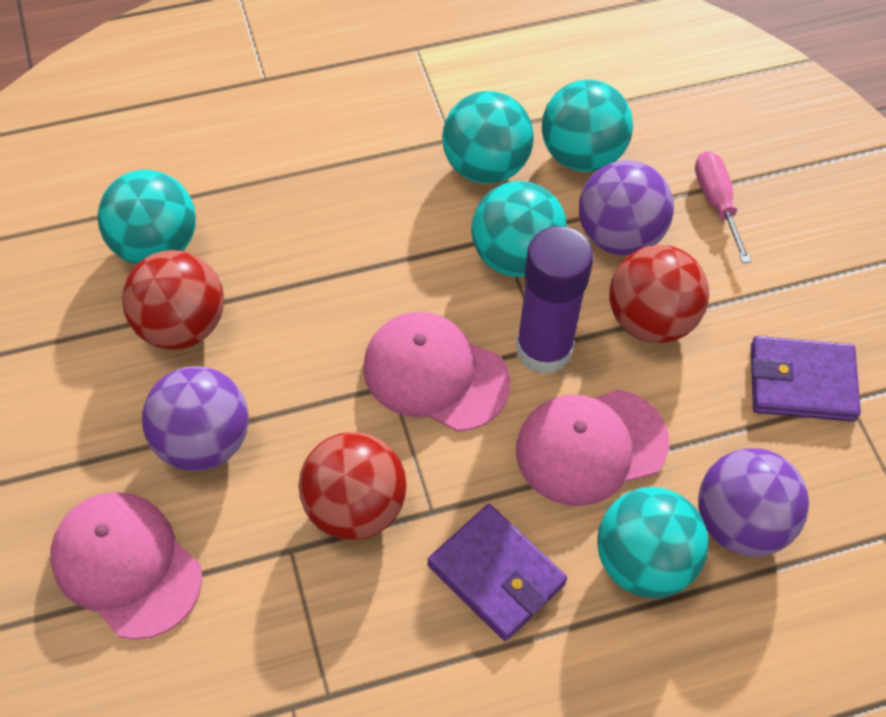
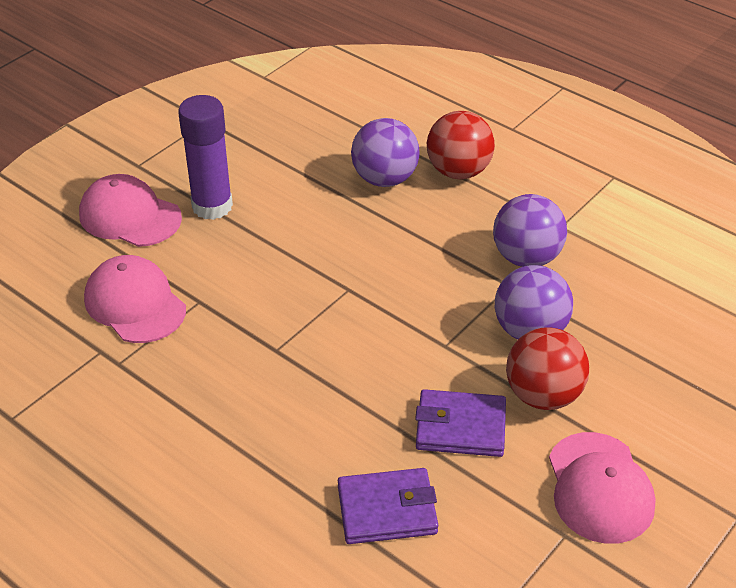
pink screwdriver: 1 -> 0
red ball: 3 -> 2
turquoise ball: 5 -> 0

